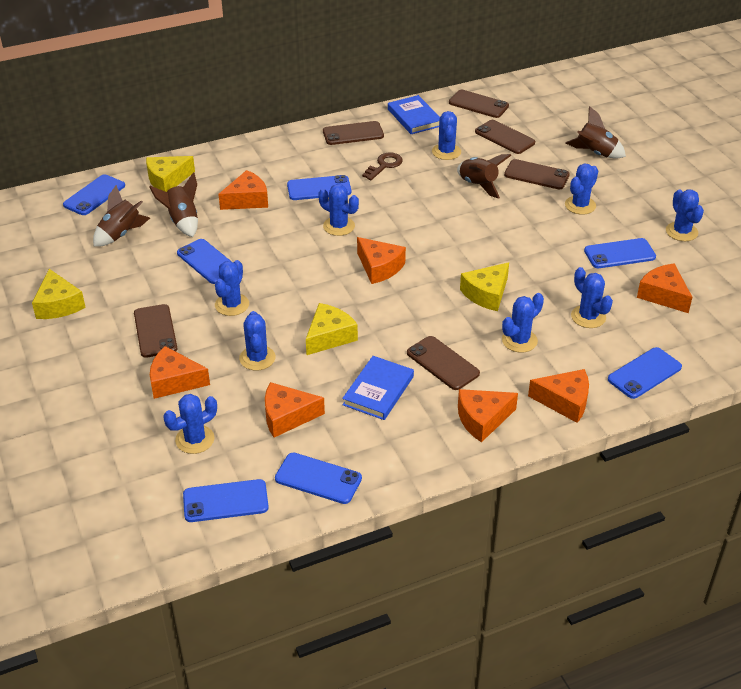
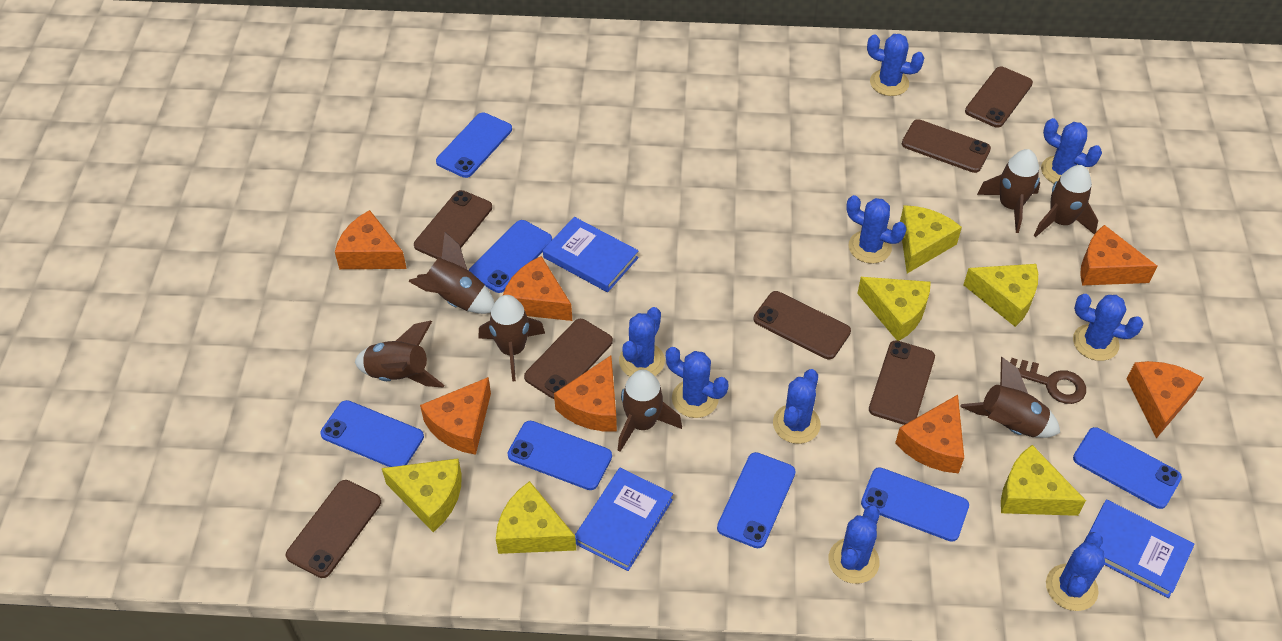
blue book: 2 -> 3
brown phone: 6 -> 7
brown rocket: 4 -> 7
yellow cheese: 4 -> 6

